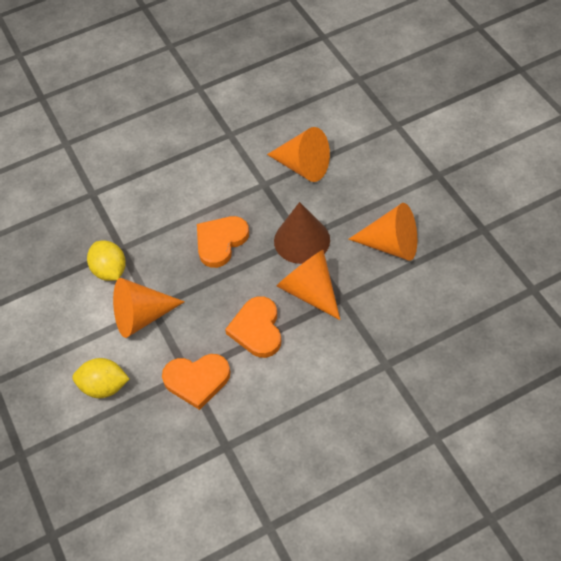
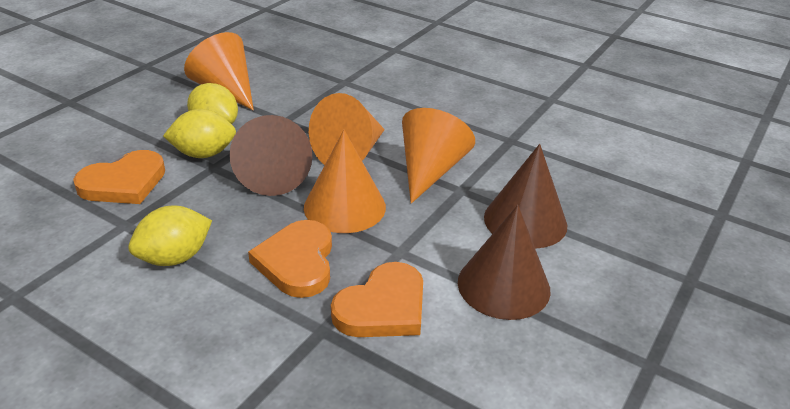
brown cone: 1 -> 3
yellow lemon: 2 -> 3

